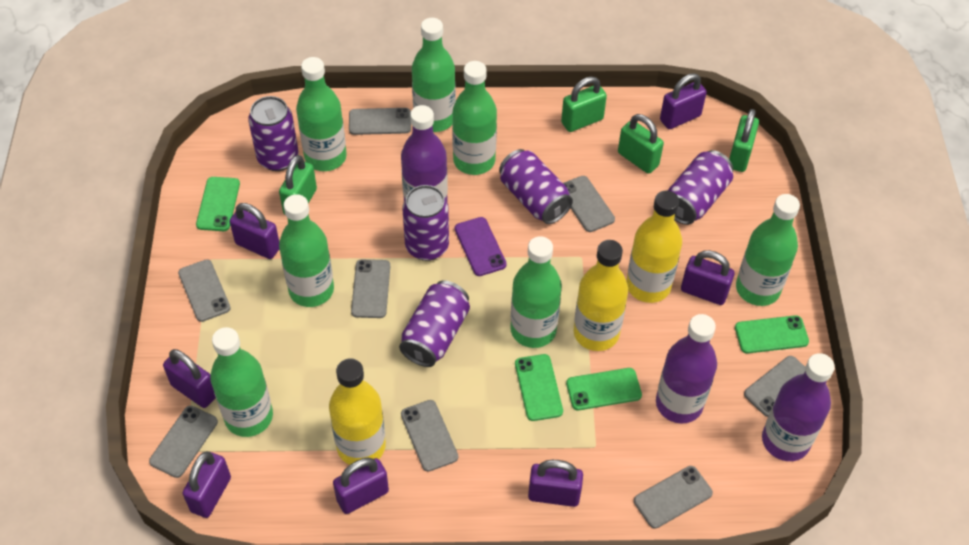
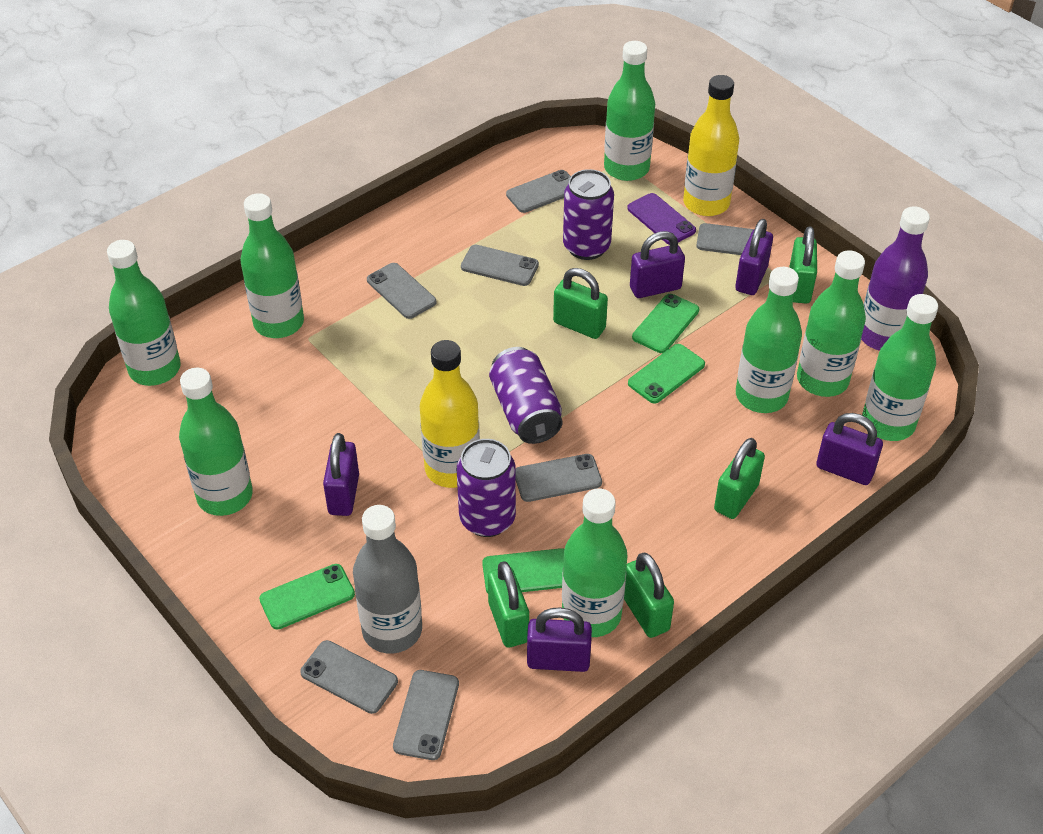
green bottle: 7 -> 8
green padlock: 4 -> 5
grey bottle: 0 -> 1
grey phone: 8 -> 7
purple bottle: 3 -> 1
purple can: 5 -> 3
purple padlock: 7 -> 5
yellow bottle: 3 -> 2

